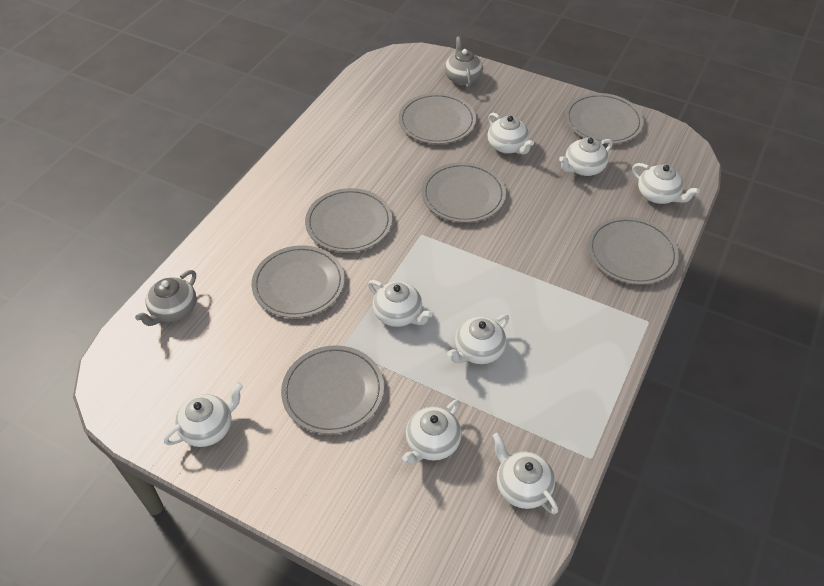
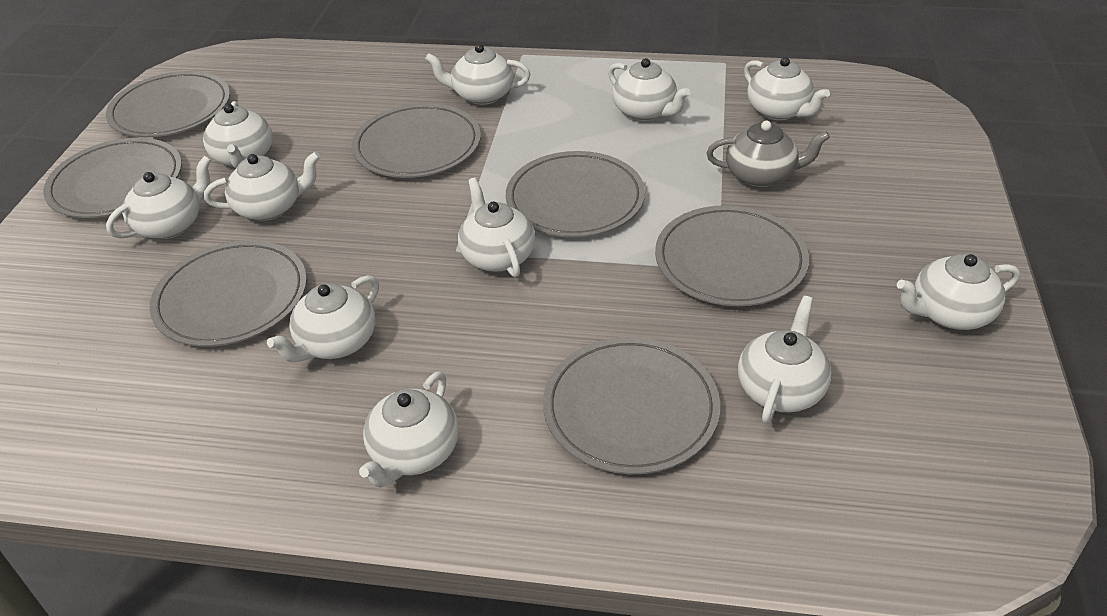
grey teapot: 2 -> 1
white teapot: 8 -> 11

